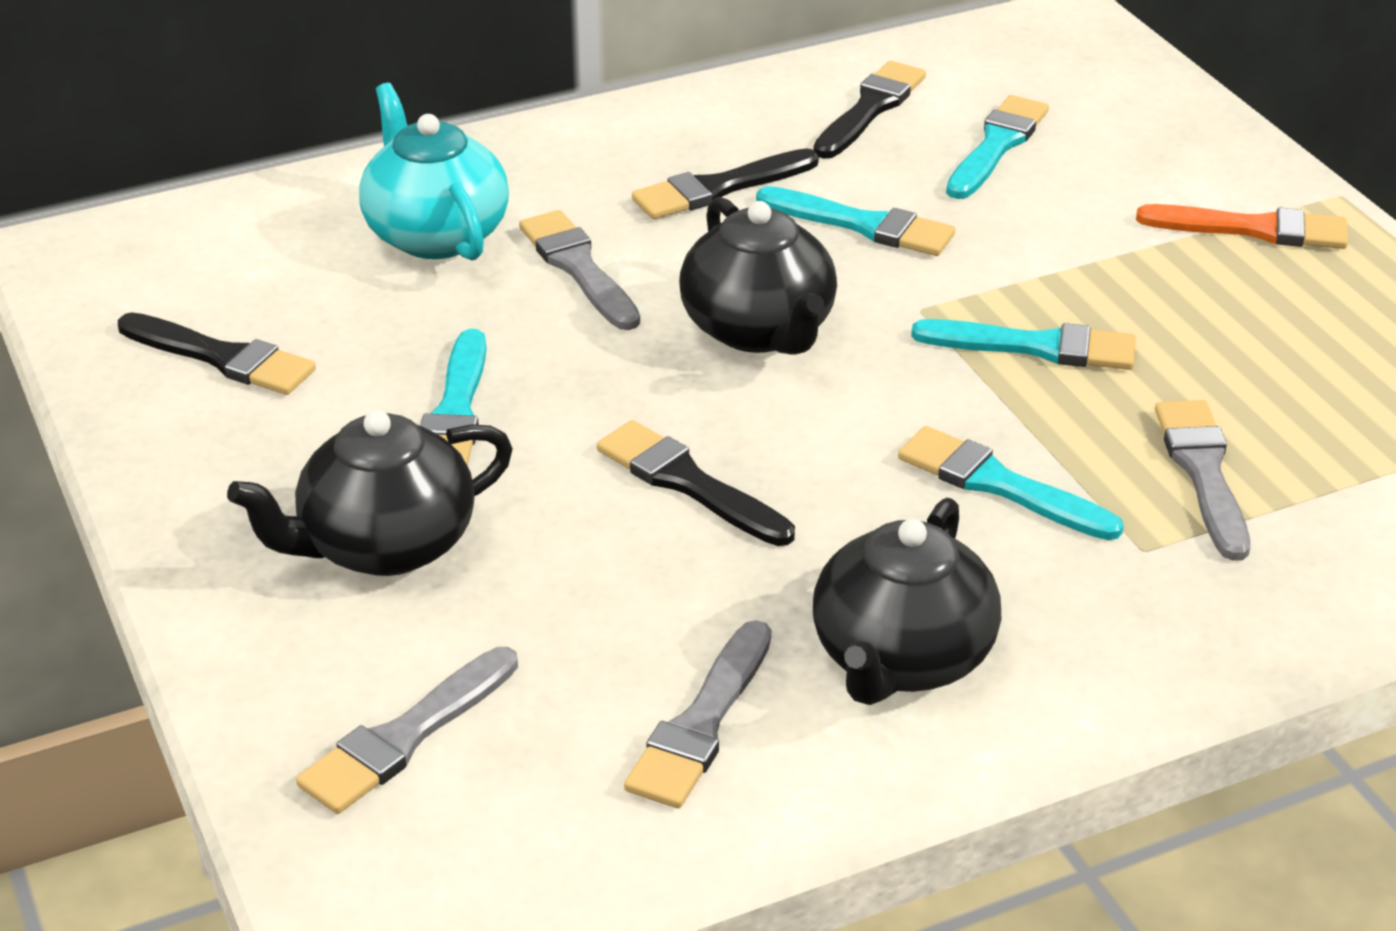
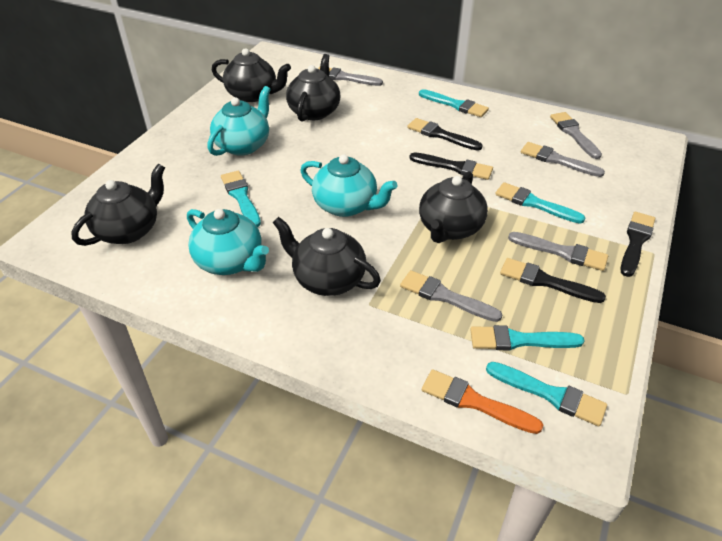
black teapot: 3 -> 5
grey brush: 4 -> 5
turquoise teapot: 1 -> 3

